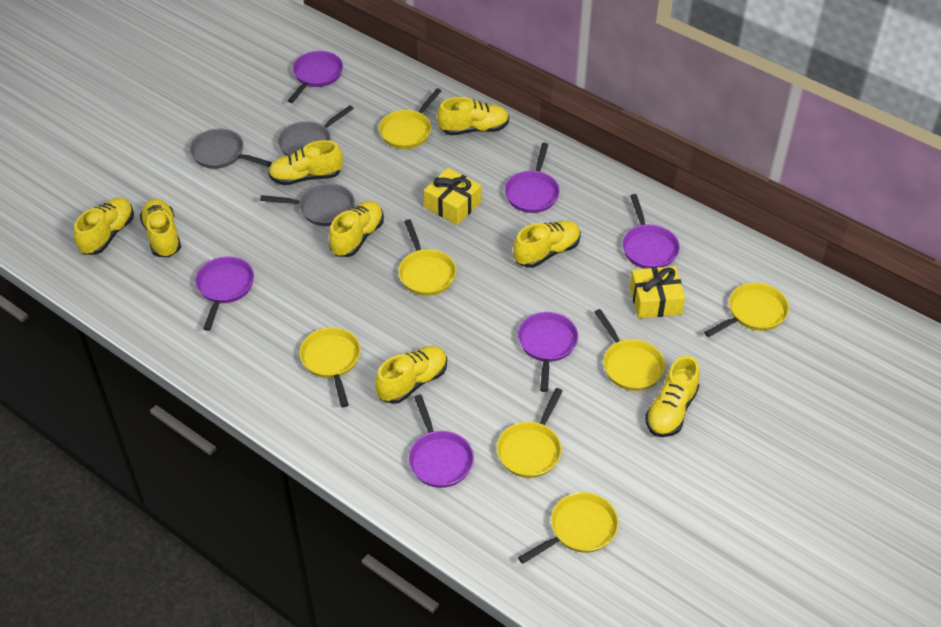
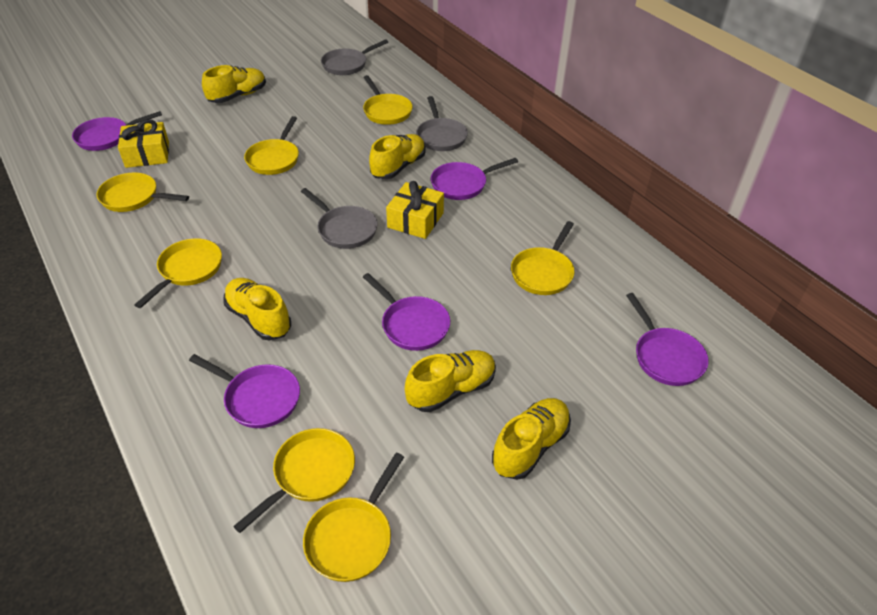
purple pan: 6 -> 5
yellow shoe: 8 -> 5

